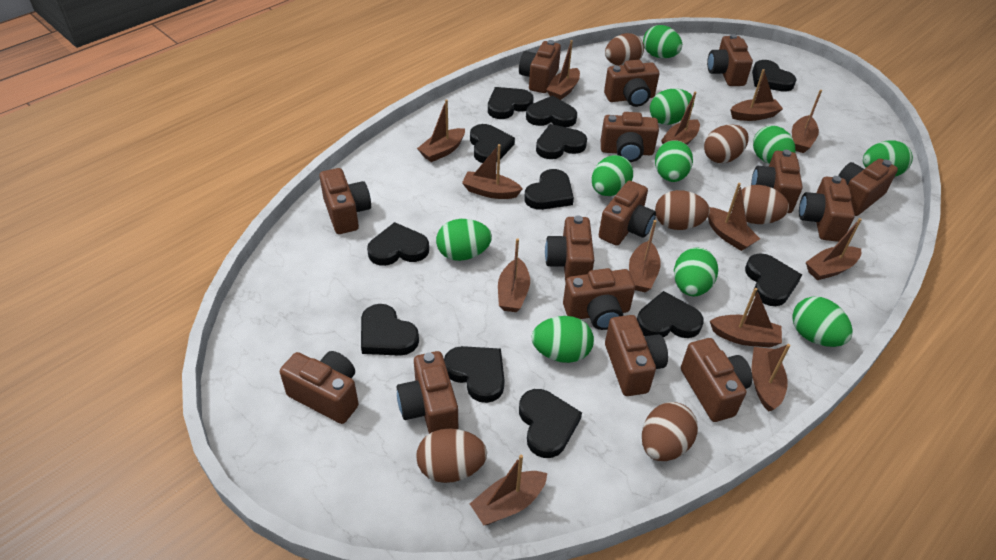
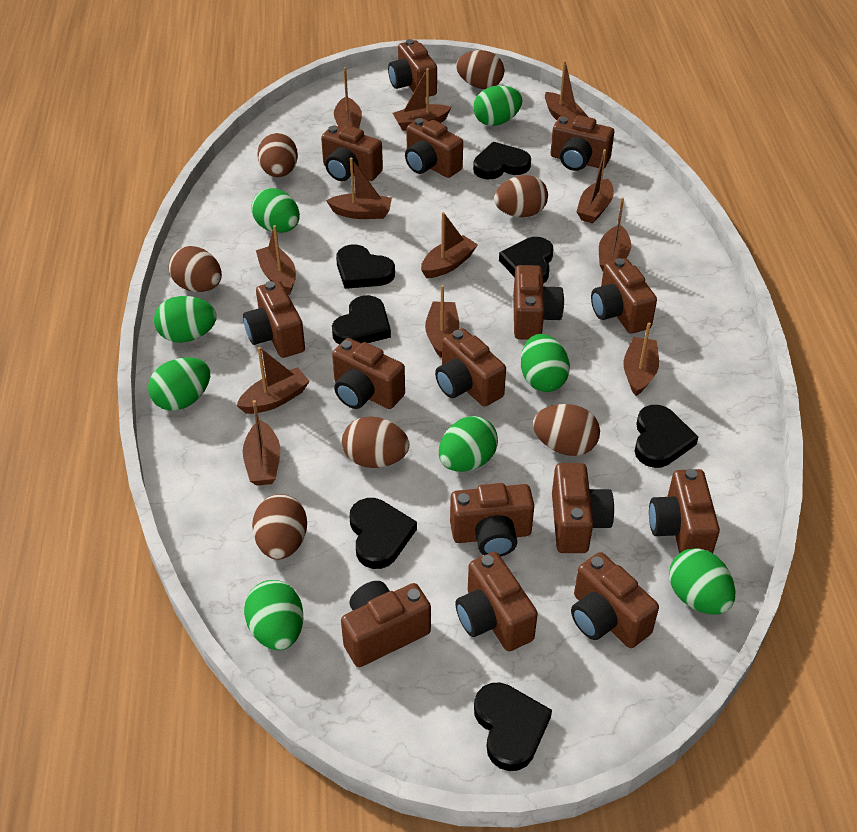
black heart: 12 -> 7
brown boat: 13 -> 12
brown egg: 6 -> 7
green egg: 10 -> 8

